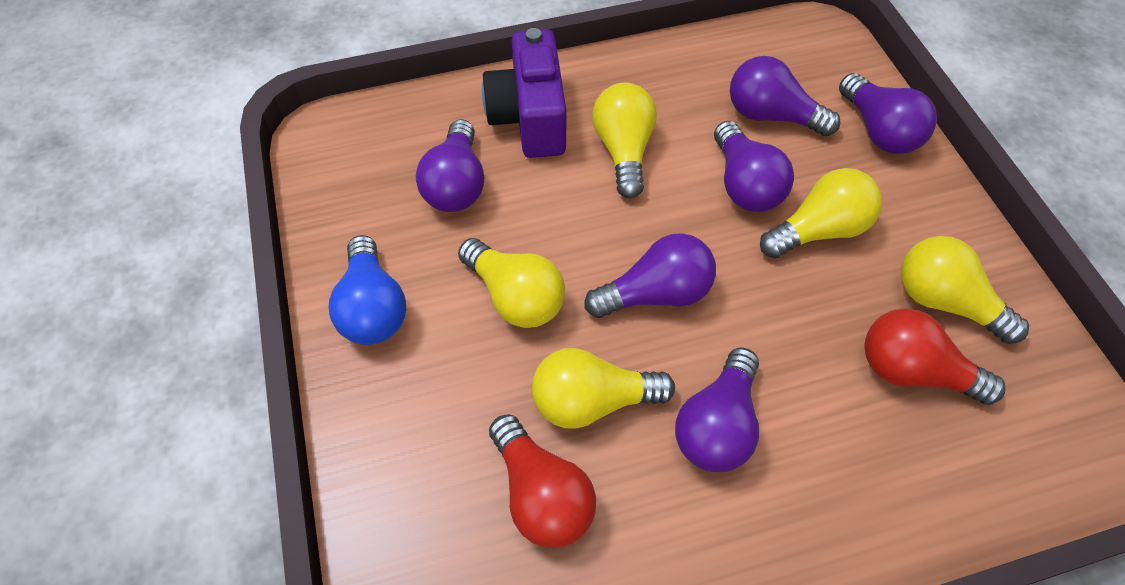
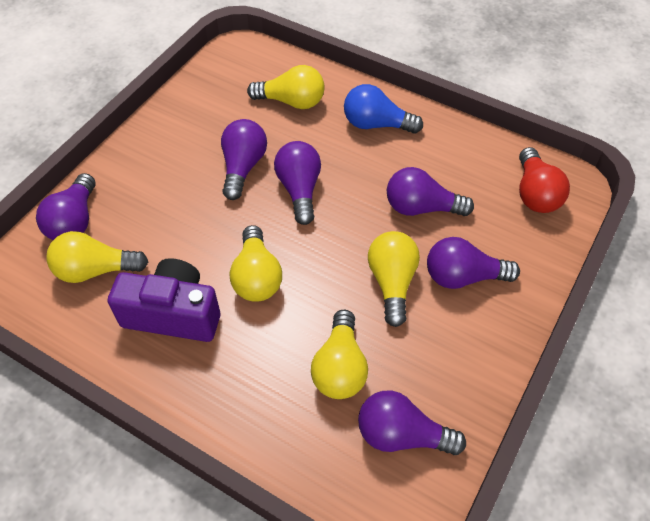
red light bulb: 2 -> 1

